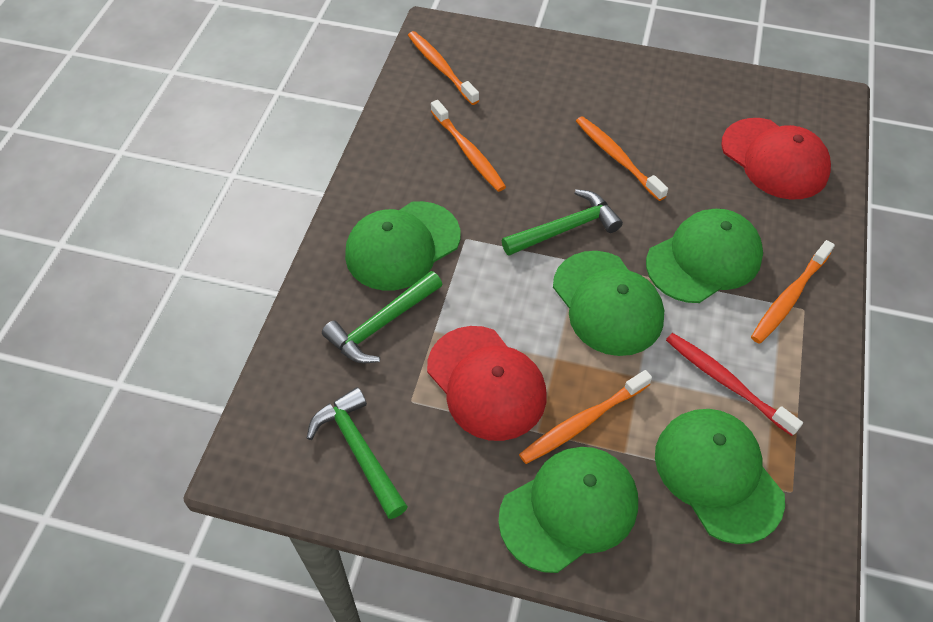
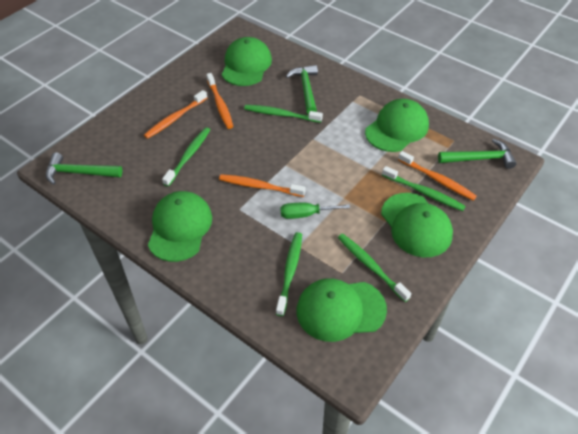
green screwdriver: 0 -> 1
green toothbrush: 0 -> 5
orange toothbrush: 5 -> 4
red cap: 2 -> 0
red toothbrush: 1 -> 0

